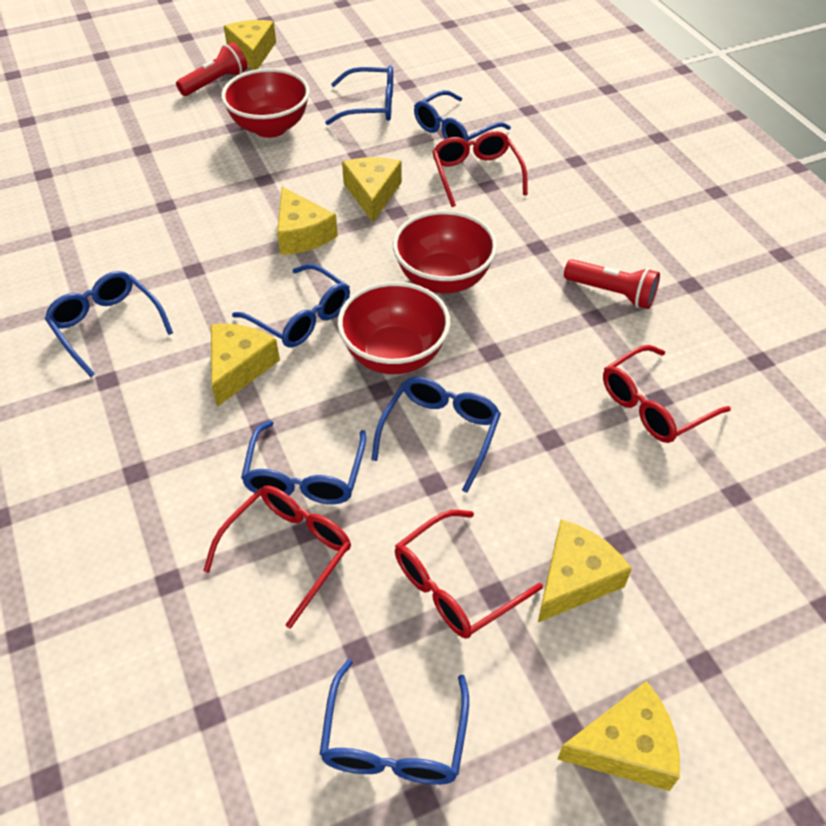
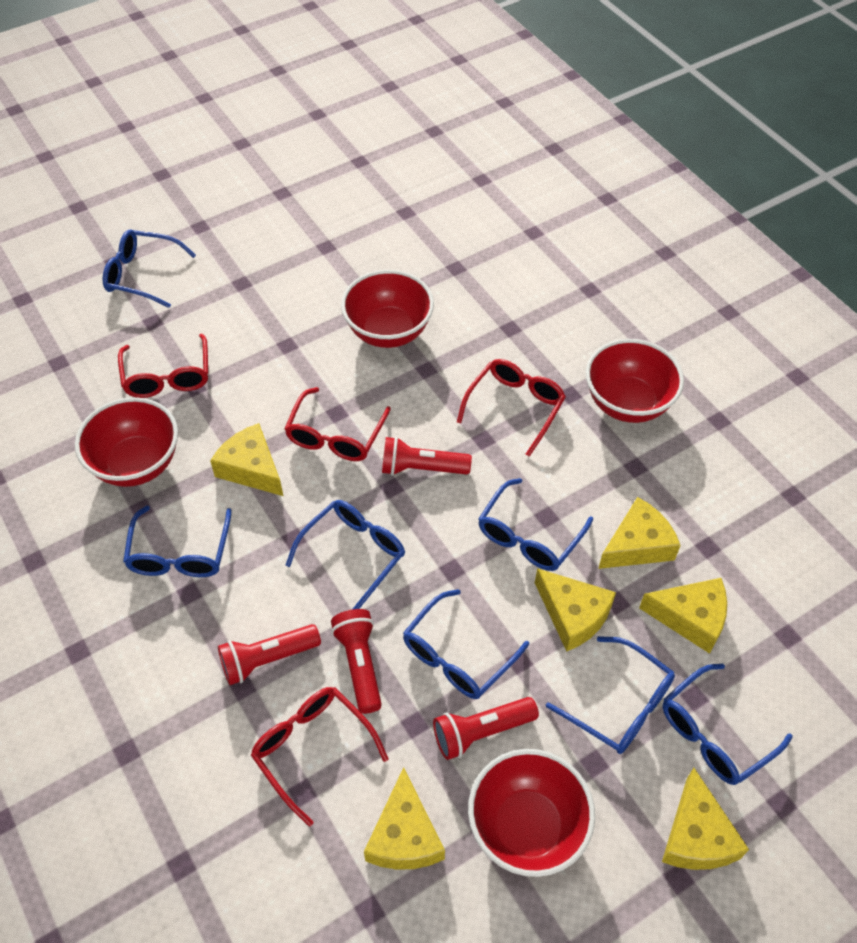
red bowl: 3 -> 4
red flashlight: 2 -> 4

